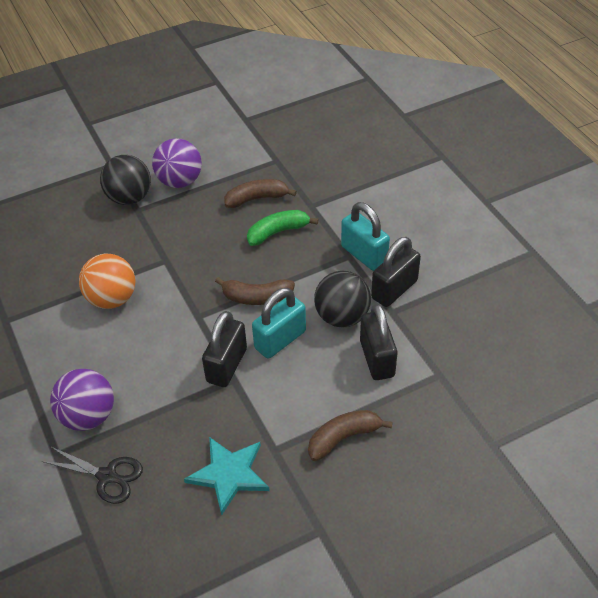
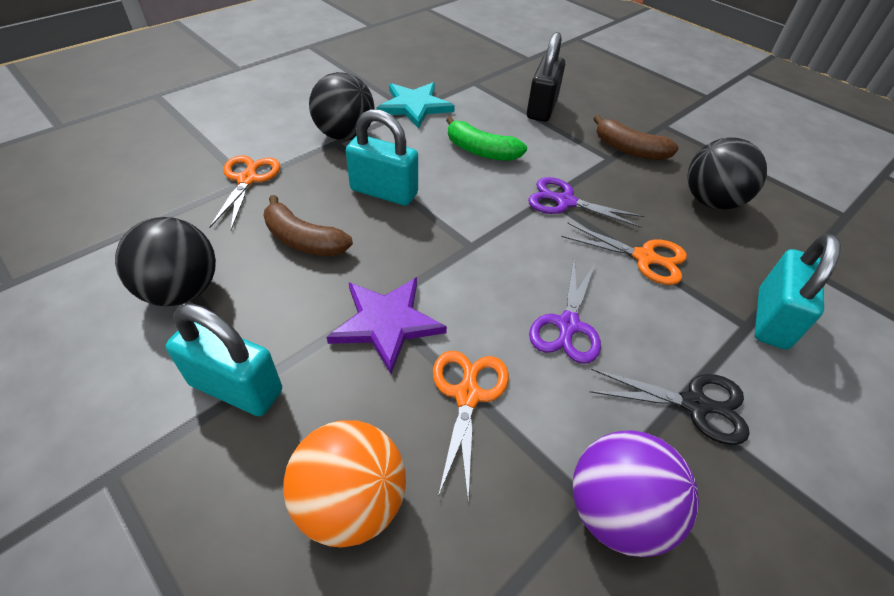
black ball: 2 -> 3
black padlock: 3 -> 1
brown banana: 3 -> 2
orange scissors: 0 -> 3
purple ball: 2 -> 1
purple scissors: 0 -> 2
purple star: 0 -> 1
turquoise padlock: 2 -> 3

